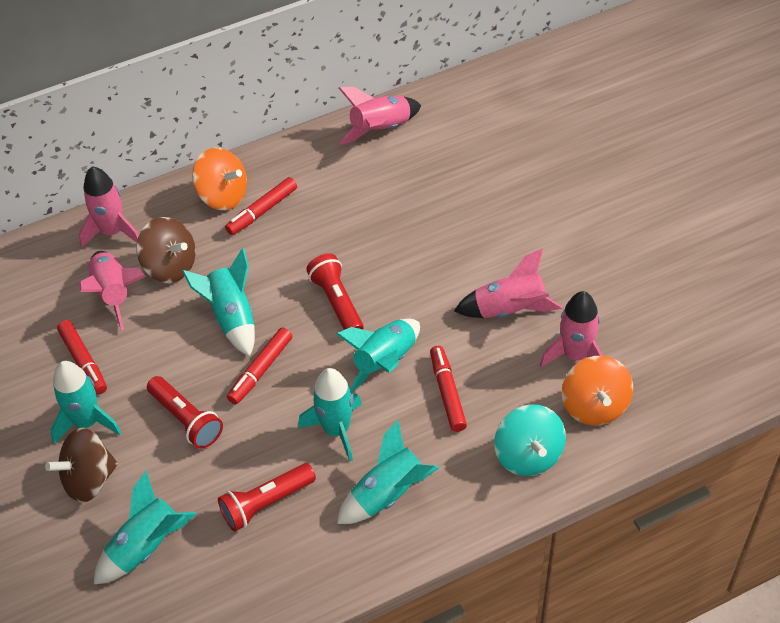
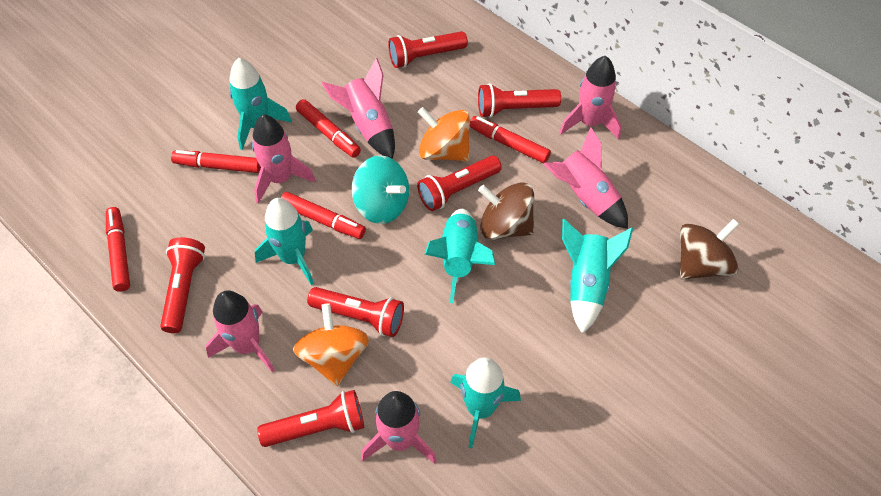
pink rocket: 5 -> 6
red flashlight: 3 -> 6
red marker: 4 -> 5
turquoise rocket: 6 -> 5

